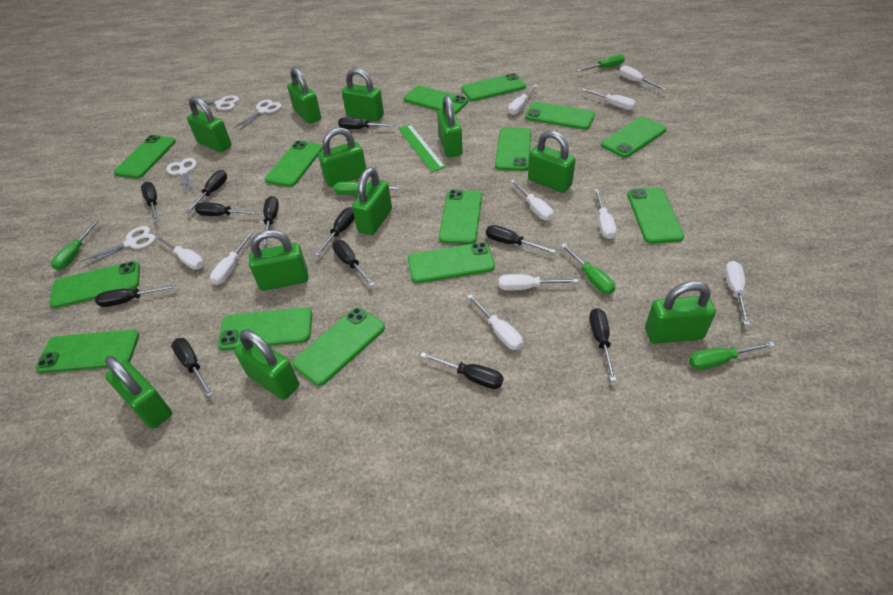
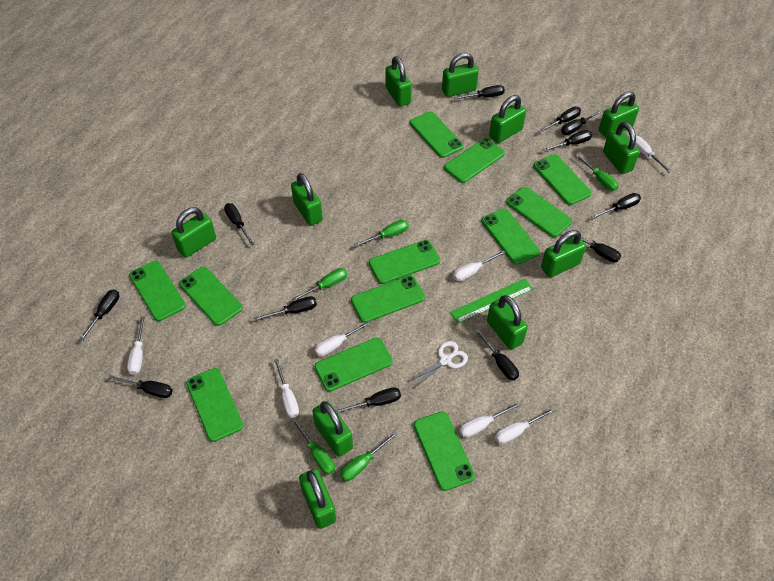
green phone: 14 -> 12
white scissors: 4 -> 1
white screwdriver: 10 -> 7

